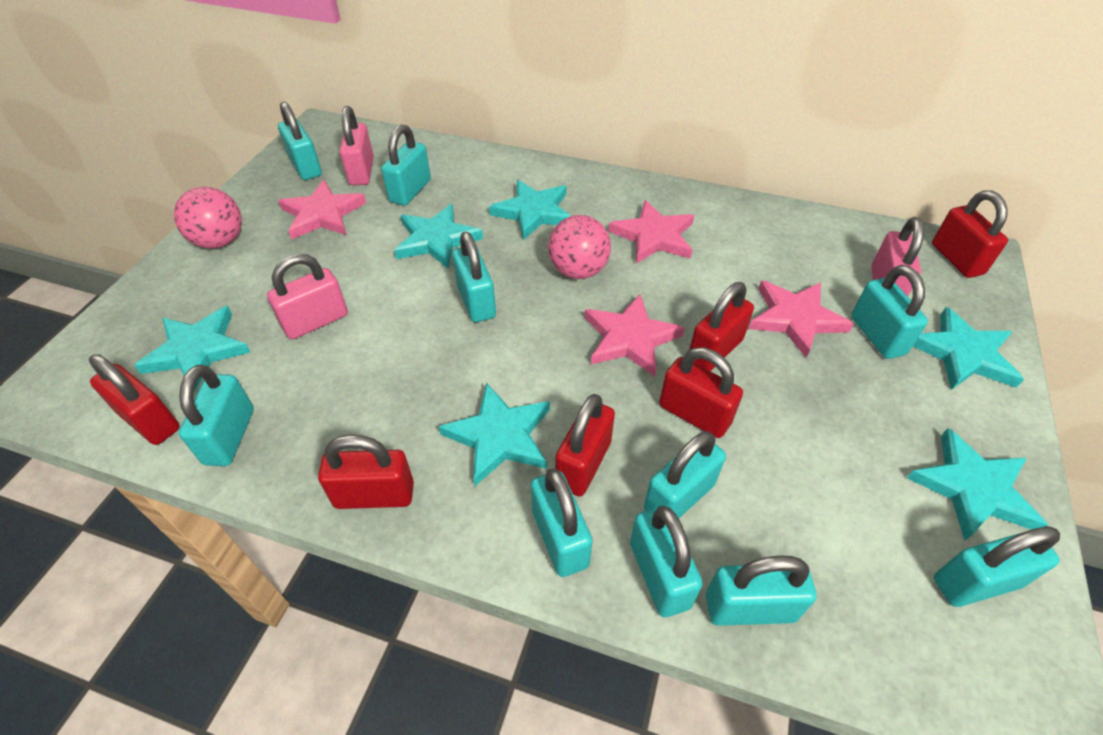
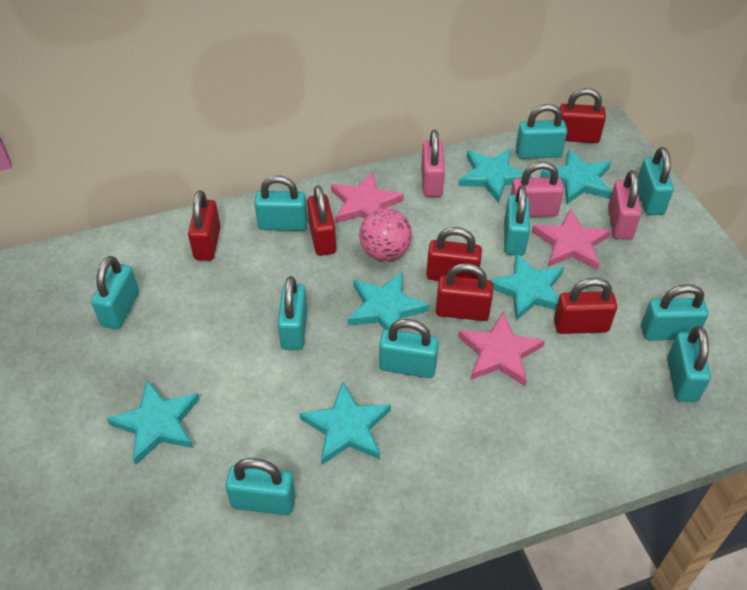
pink ball: 2 -> 1
pink star: 4 -> 3

